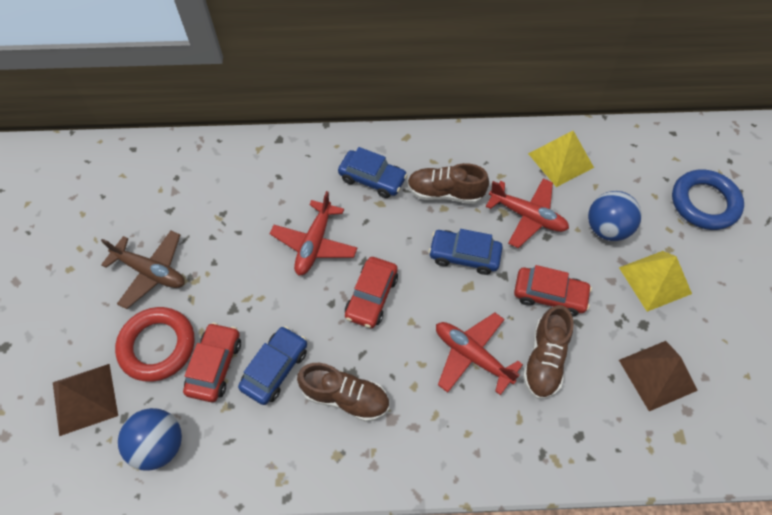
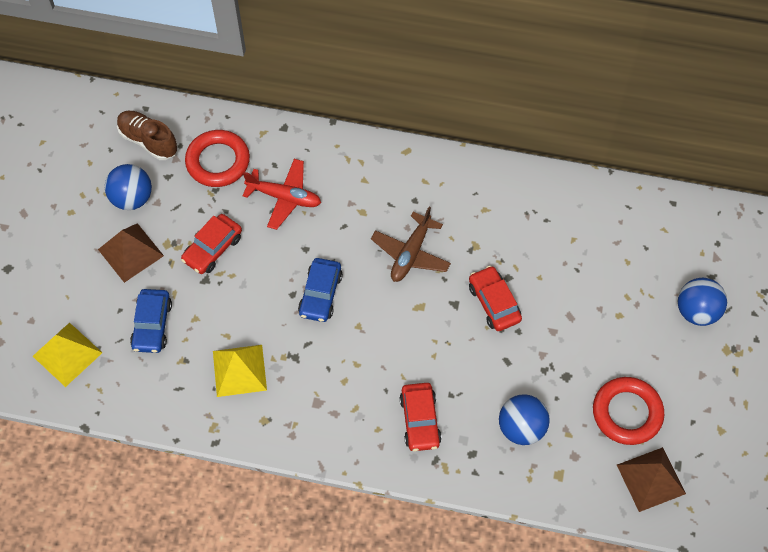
blue ball: 2 -> 3
blue car: 3 -> 2
blue ring: 1 -> 0
brown shoe: 3 -> 1
red plane: 3 -> 1
red ring: 1 -> 2

